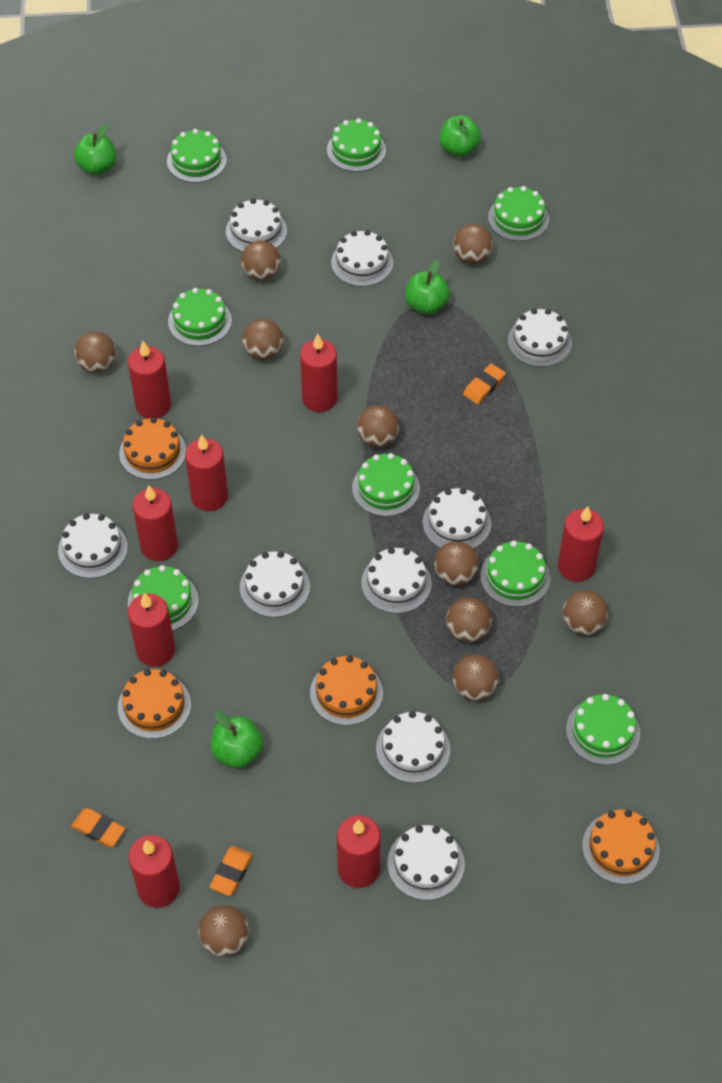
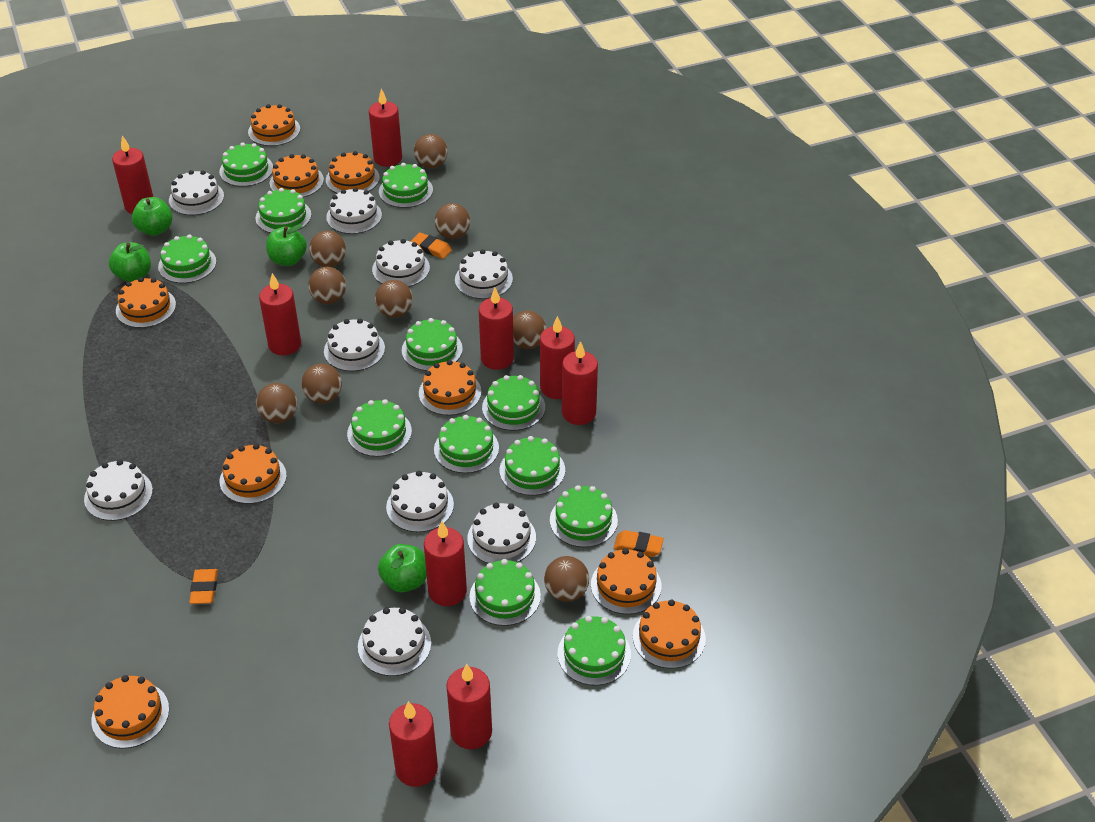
brown ball: 10 -> 9
green cake: 8 -> 12
orange cake: 4 -> 9
red candle: 8 -> 9

